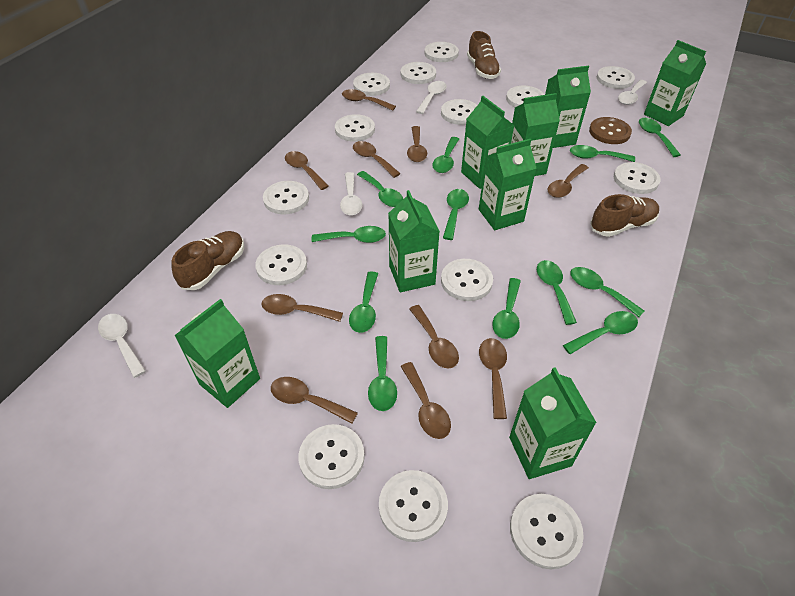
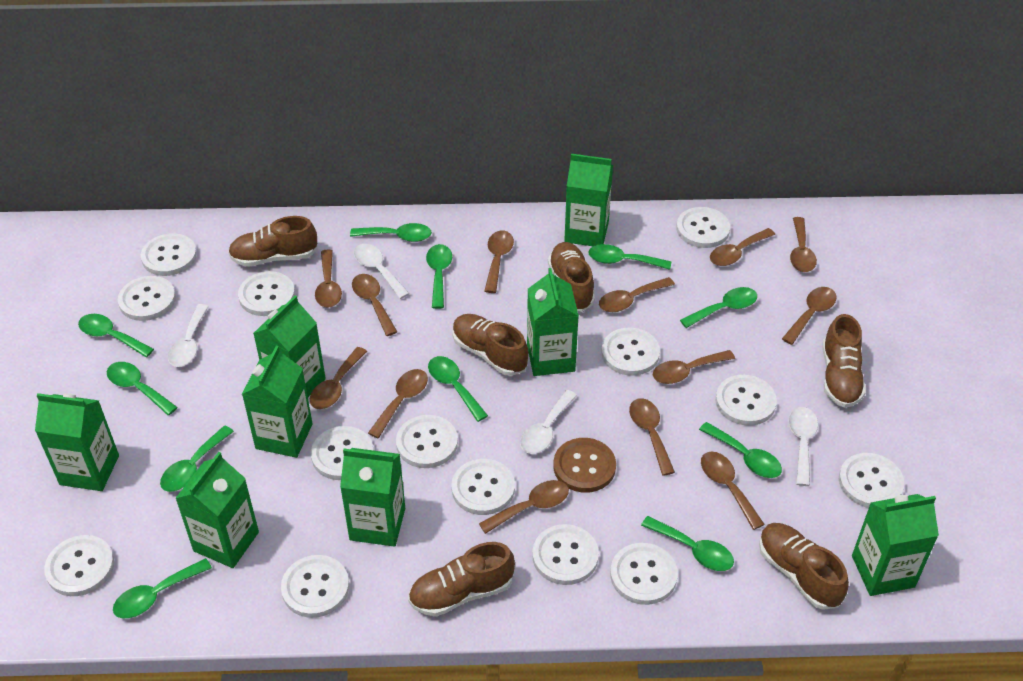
brown shoe: 3 -> 6
brown spoon: 10 -> 13
green spoon: 12 -> 11

